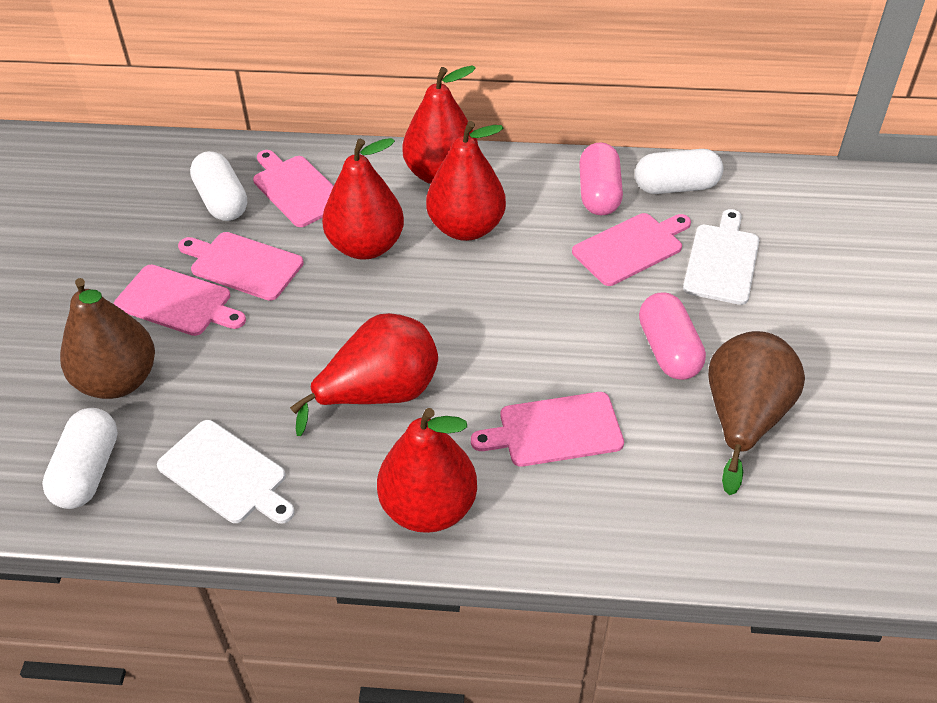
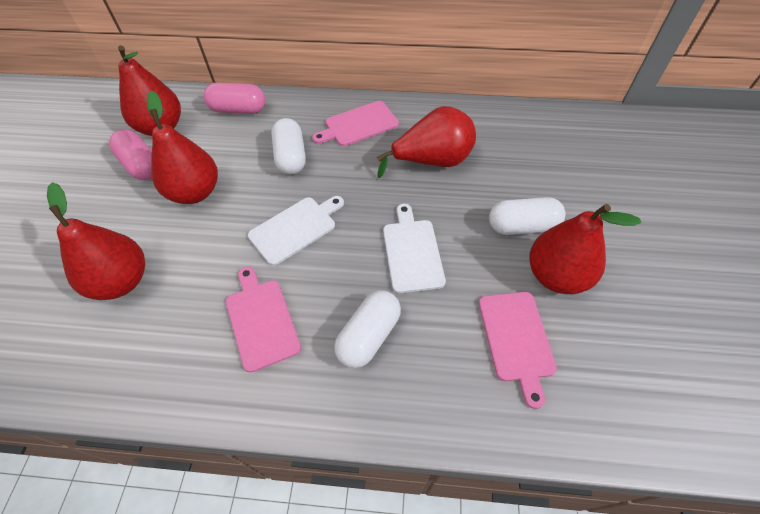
brown pear: 2 -> 0
pink cutting board: 5 -> 3

